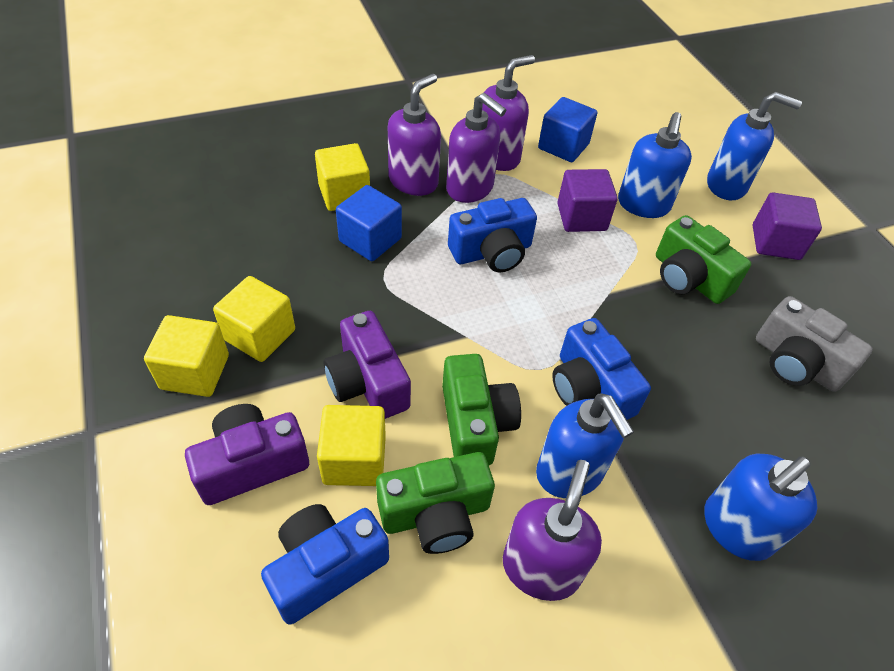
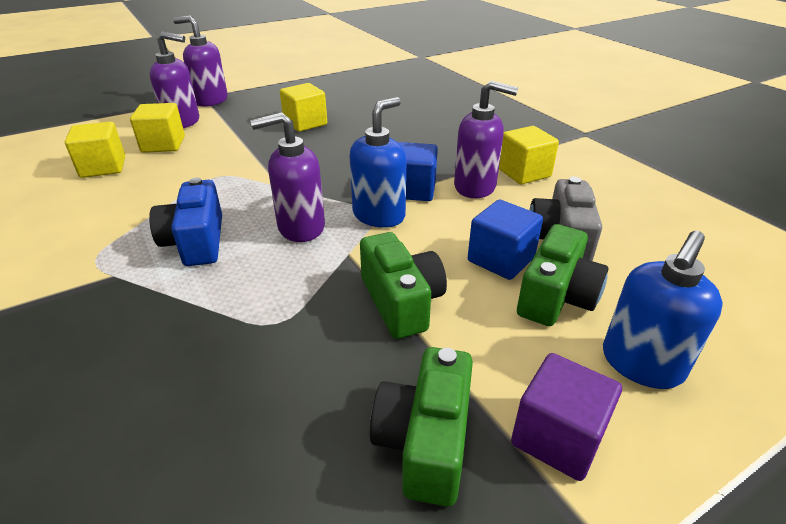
blue camera: 3 -> 1
blue soap dispenser: 4 -> 2
purple camera: 2 -> 0
purple cube: 2 -> 1

